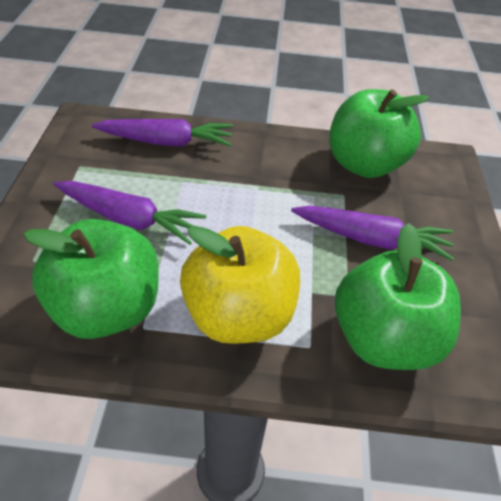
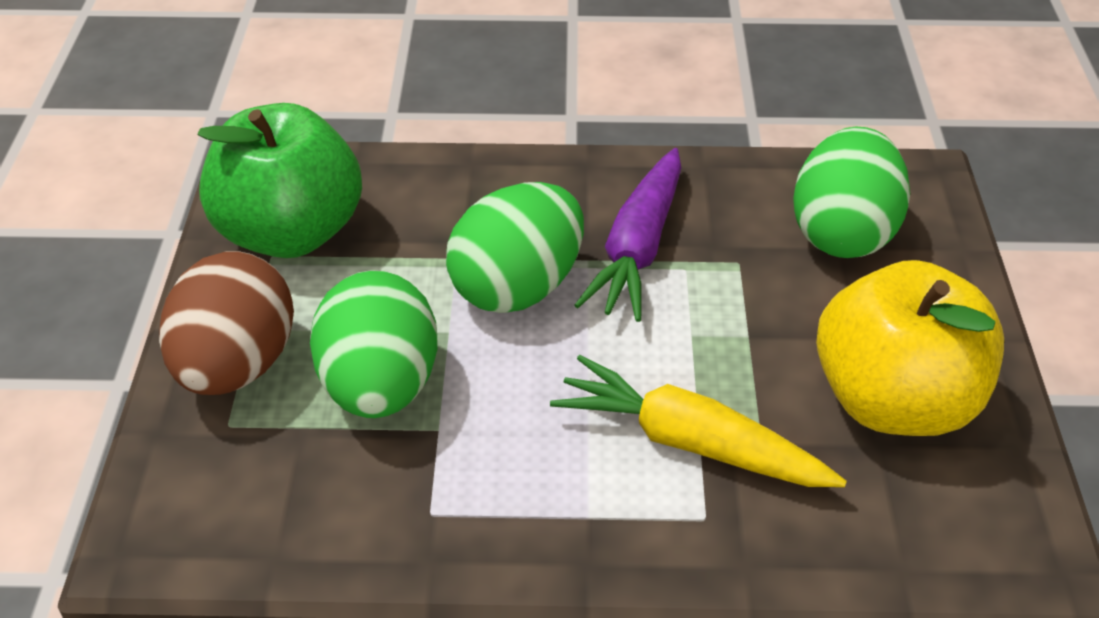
brown egg: 0 -> 1
green apple: 3 -> 1
green egg: 0 -> 3
purple carrot: 3 -> 1
yellow carrot: 0 -> 1

